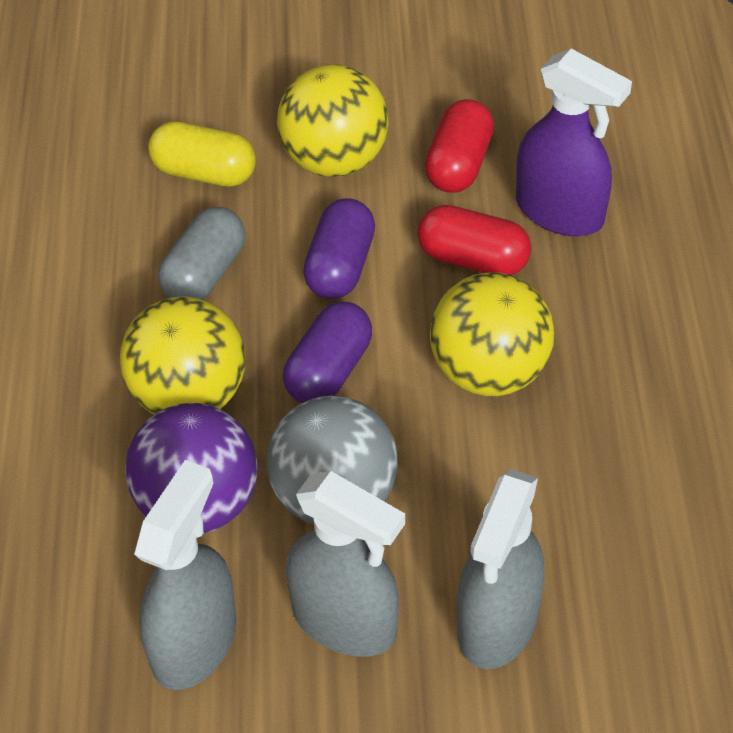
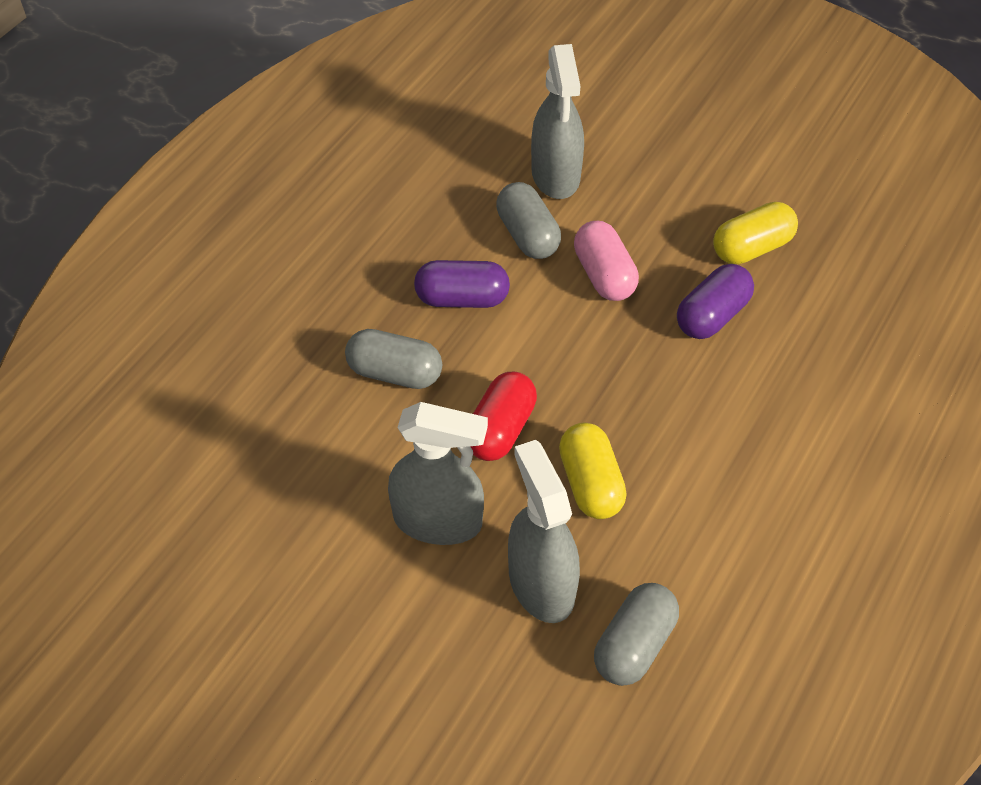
grey ball: 1 -> 0
grey capsule: 1 -> 3
pink capsule: 0 -> 1
purple ball: 1 -> 0
purple spray bottle: 1 -> 0
red capsule: 2 -> 1
yellow ball: 3 -> 0
yellow capsule: 1 -> 2

